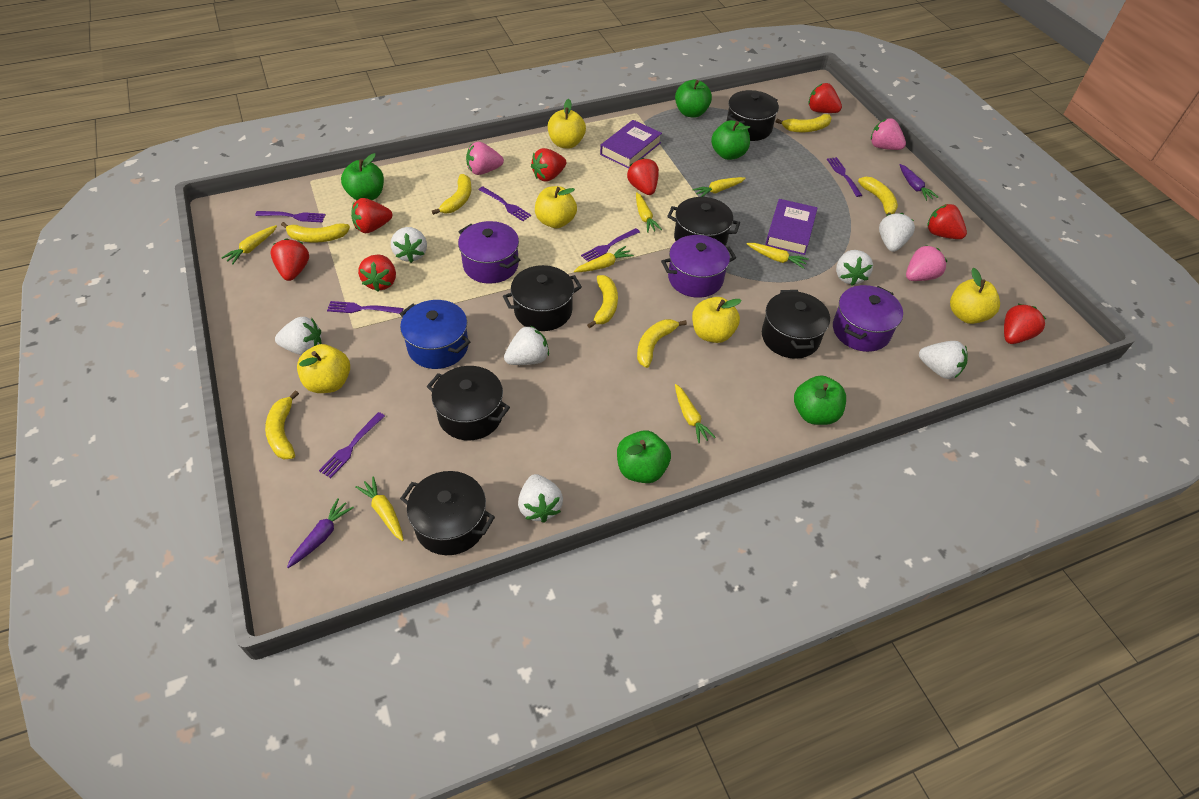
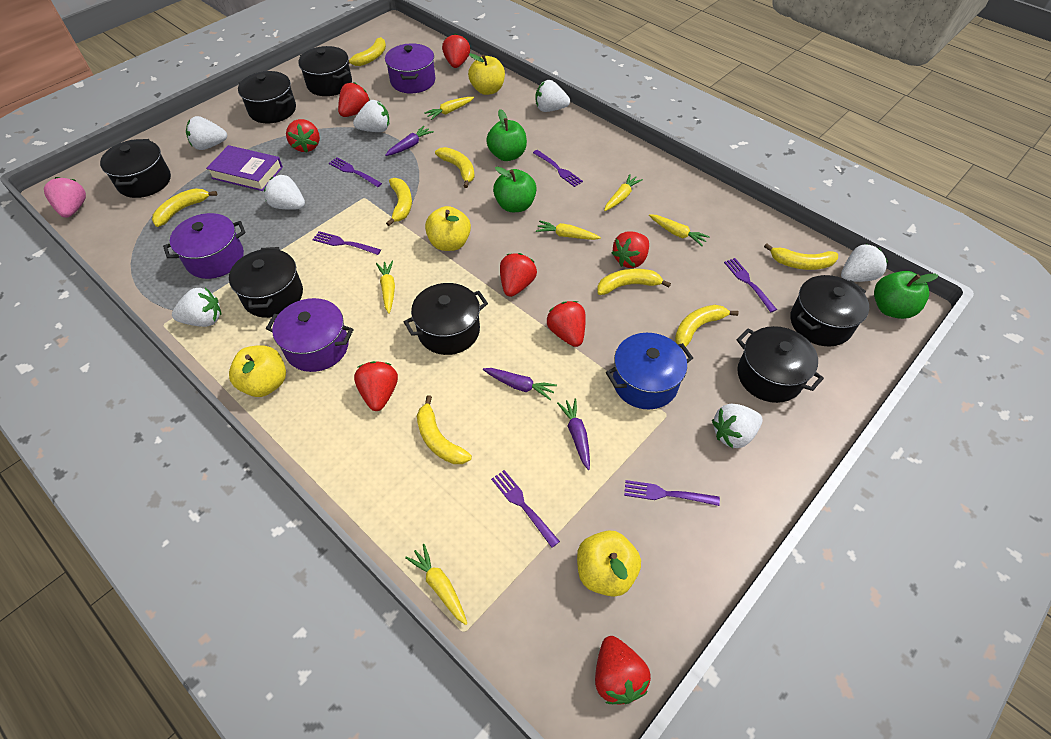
black pot: 6 -> 7
green apple: 5 -> 3
pink strawberry: 3 -> 1
purple book: 2 -> 1
purple carrot: 2 -> 3
yellow apple: 5 -> 4
yellow banana: 7 -> 8
yellow carrot: 7 -> 6

